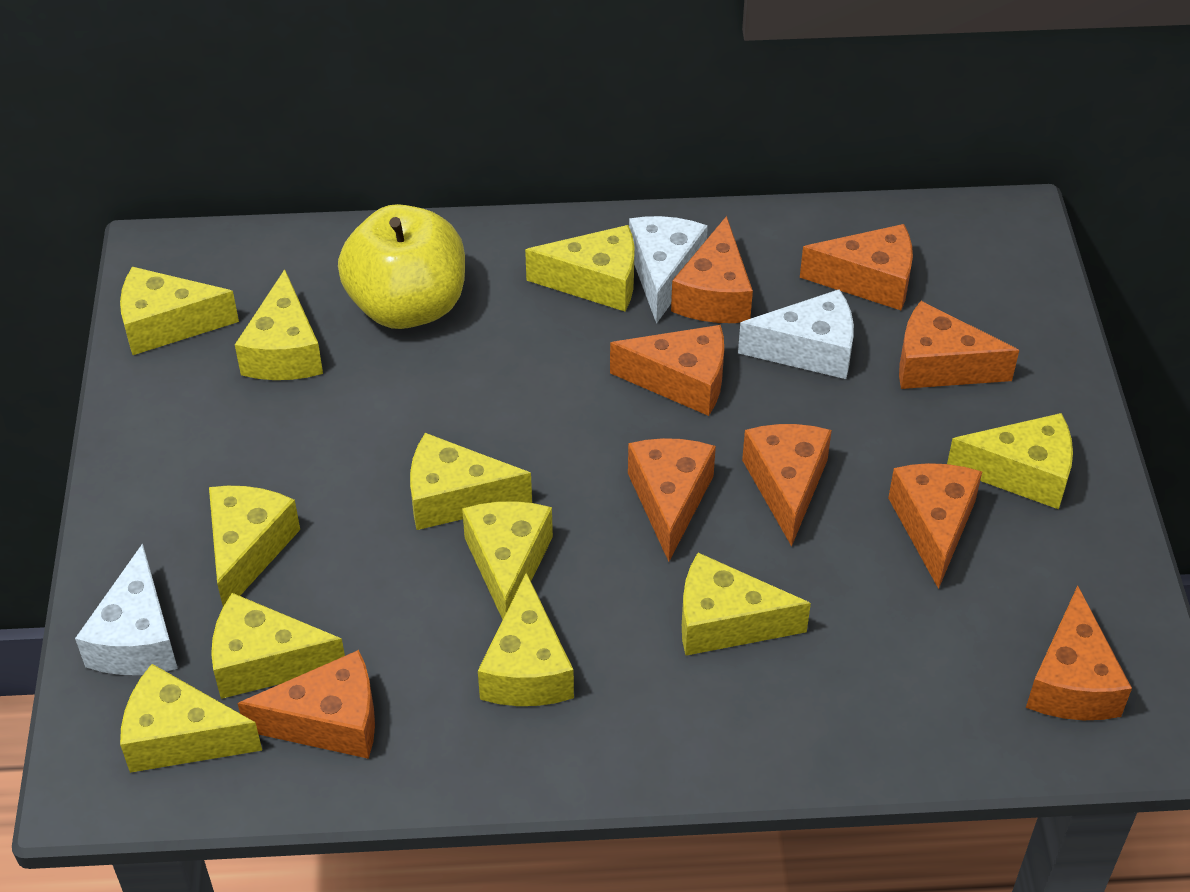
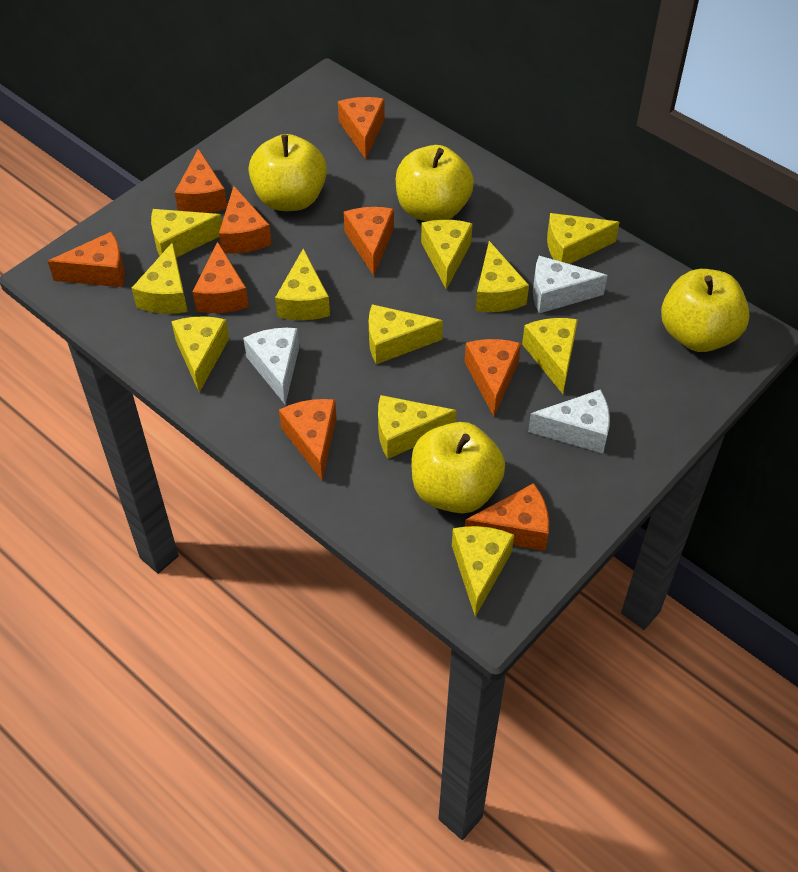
yellow apple: 1 -> 4

